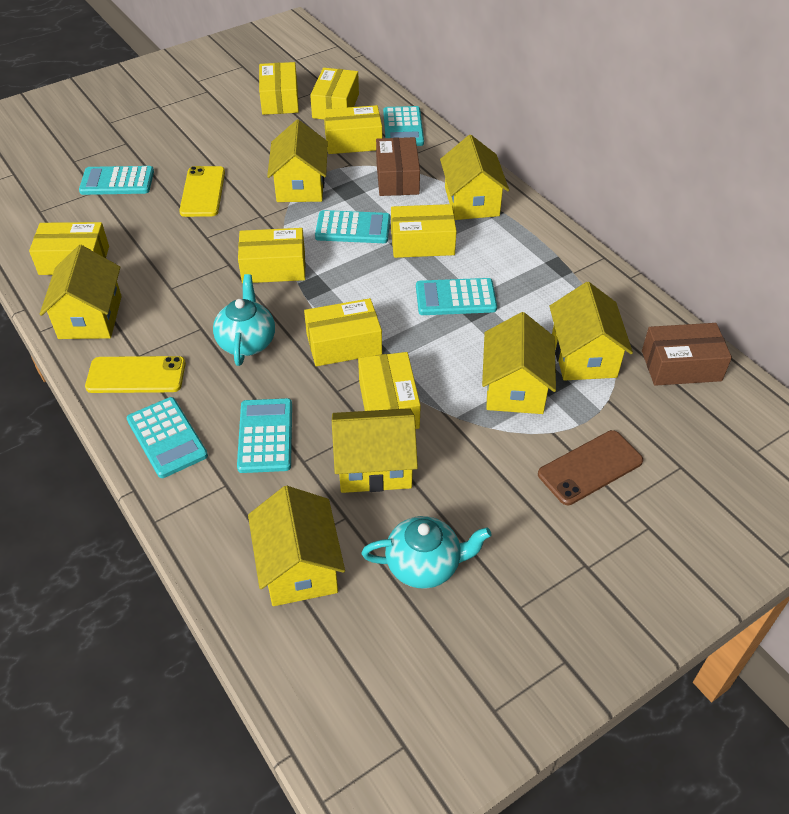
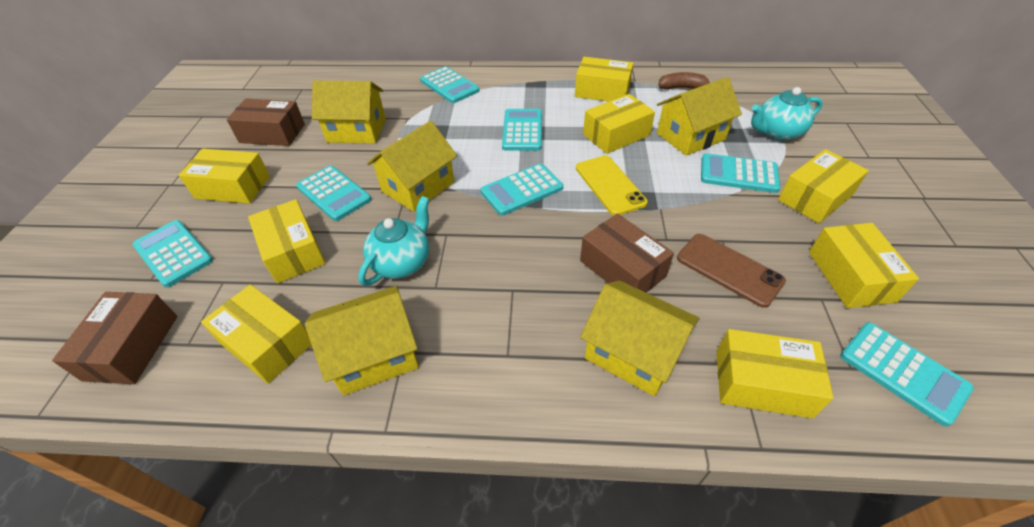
brown banana: 0 -> 1
brown box: 2 -> 3
turquoise calculator: 6 -> 7
yellow house: 7 -> 5
yellow phone: 2 -> 1

